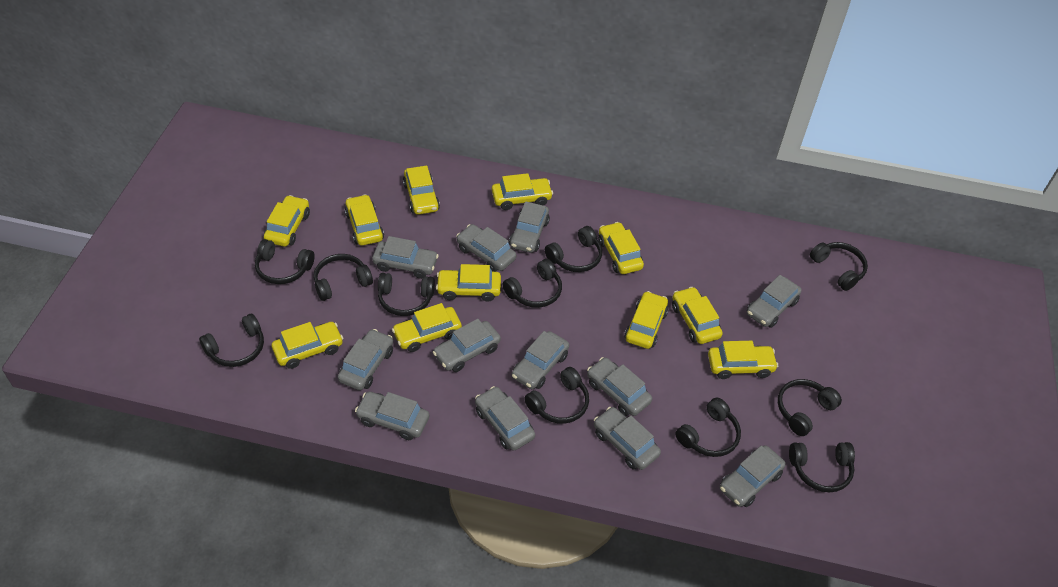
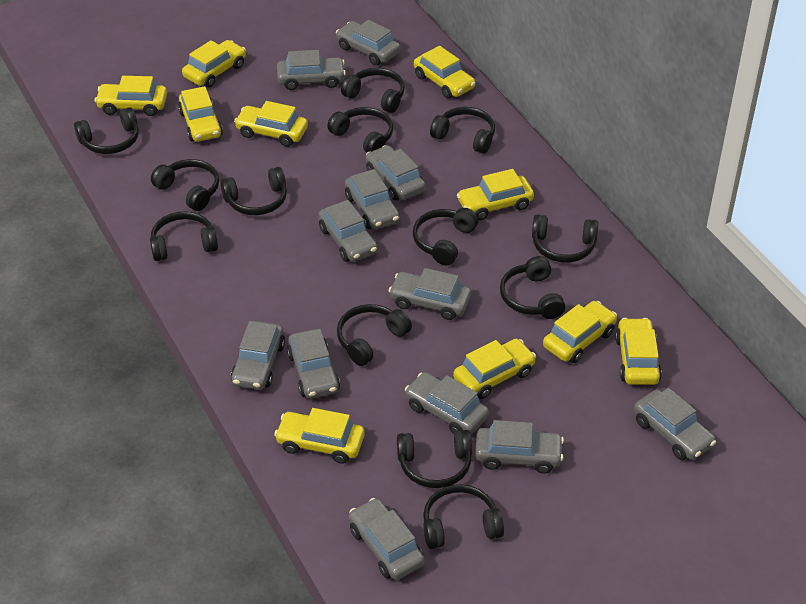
black headphones: 11 -> 13
yellow car: 11 -> 10

